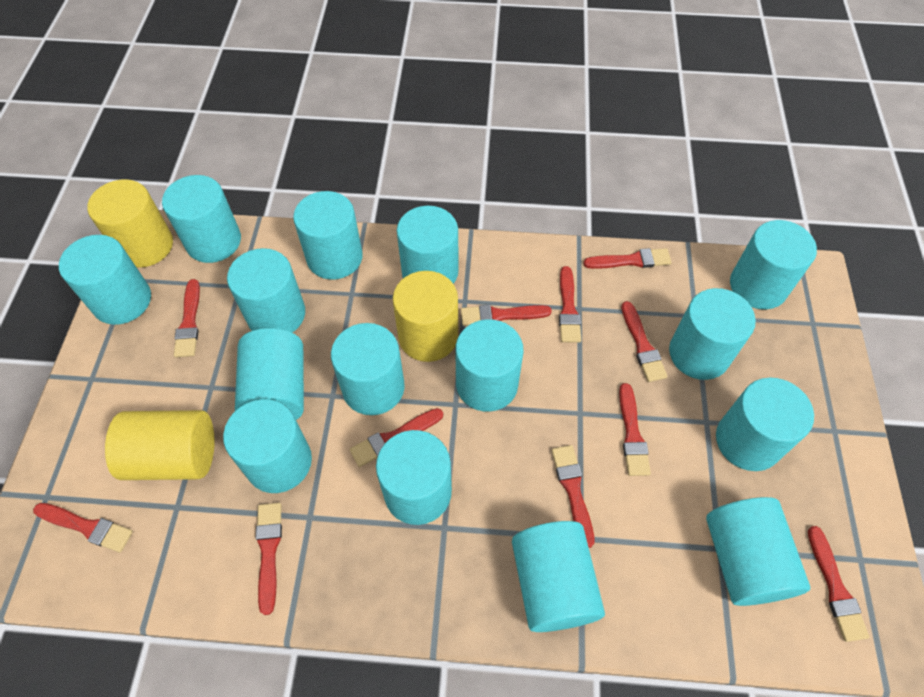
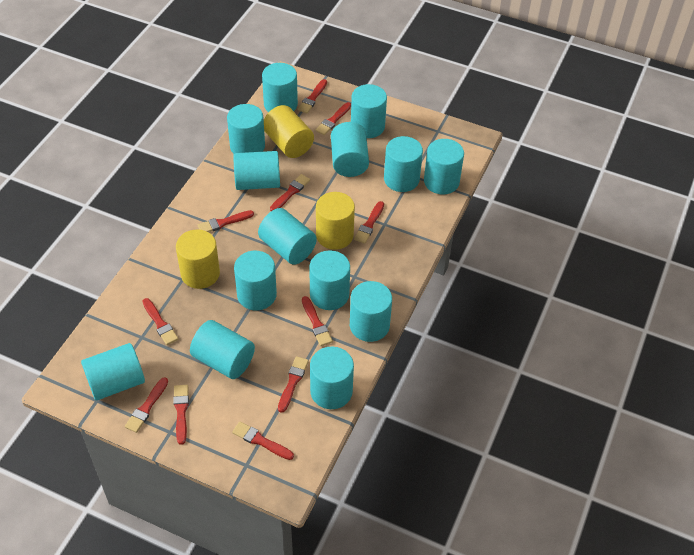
turquoise cylinder: 15 -> 14

